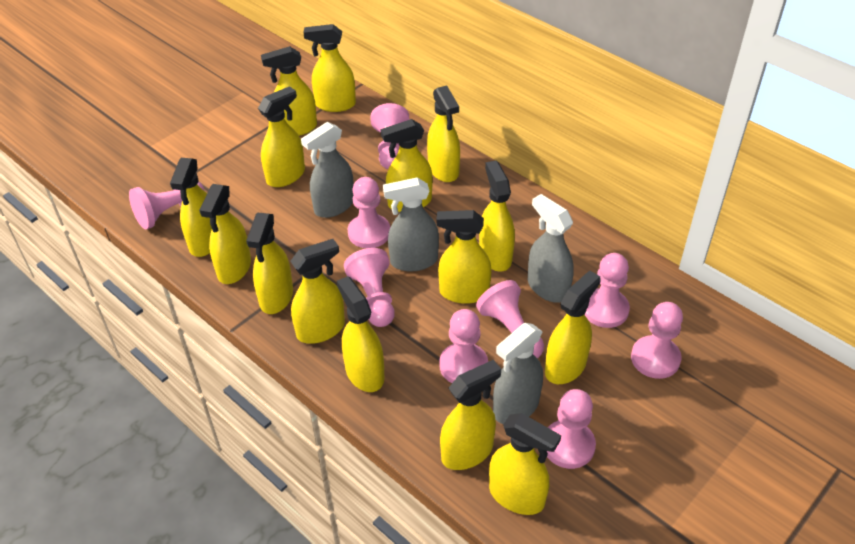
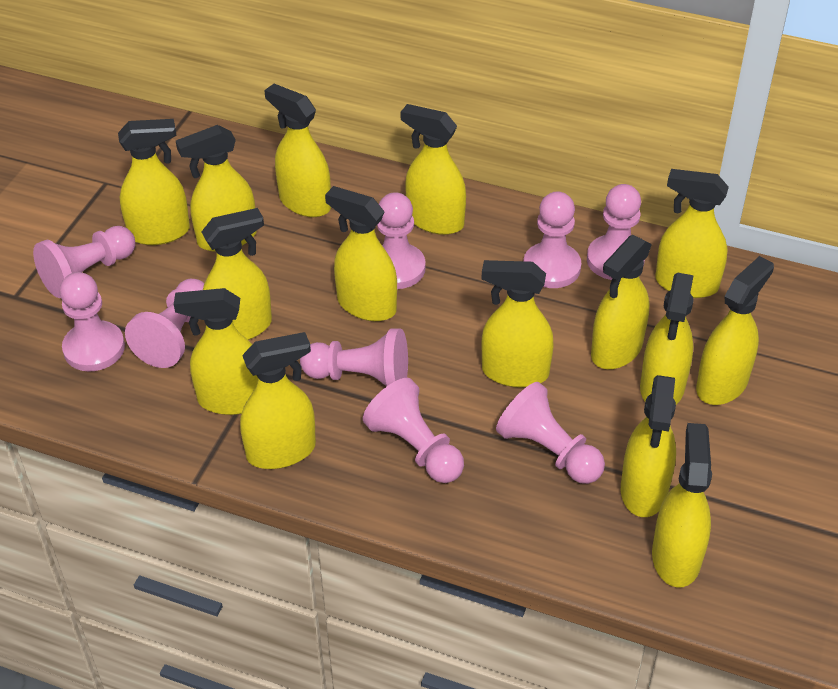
grey spray bottle: 4 -> 0

